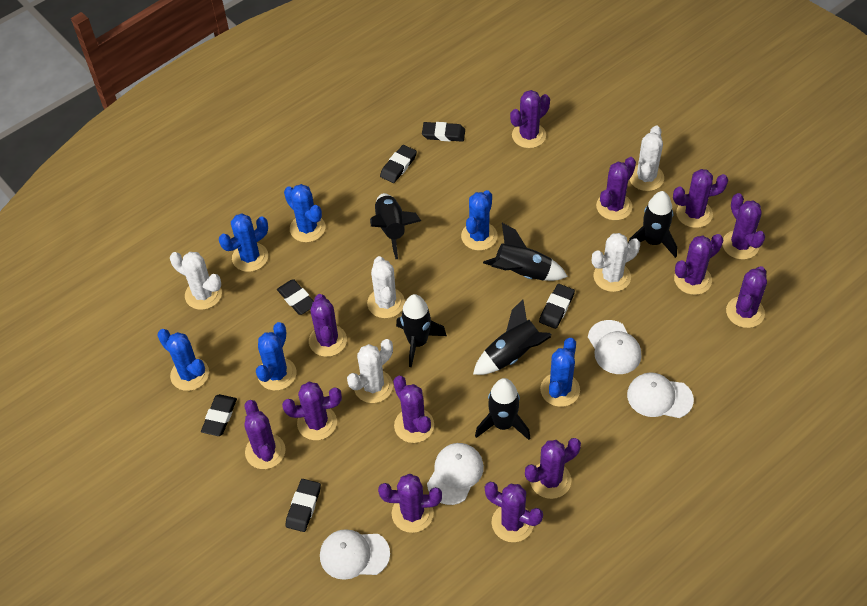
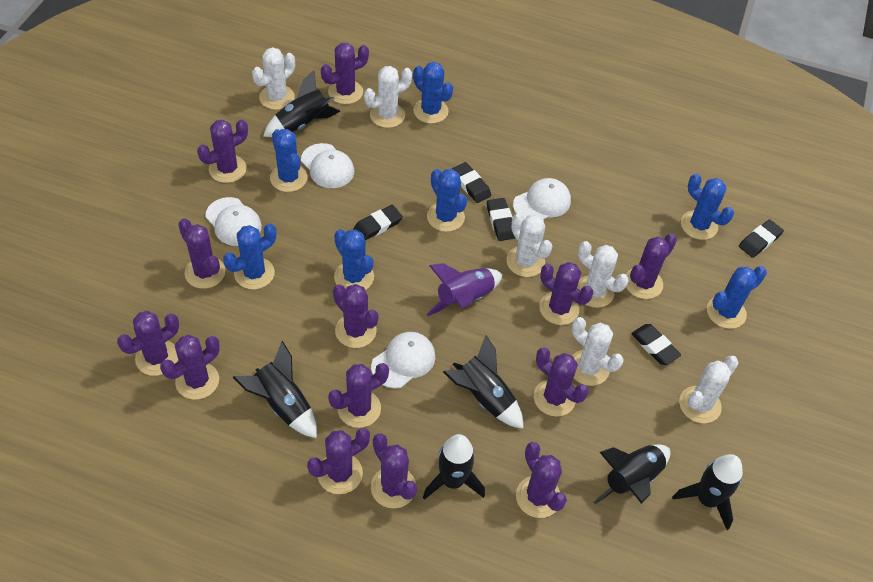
black eraser: 6 -> 5
blue cactus: 6 -> 7
purple rocket: 0 -> 1
white cactus: 5 -> 6

